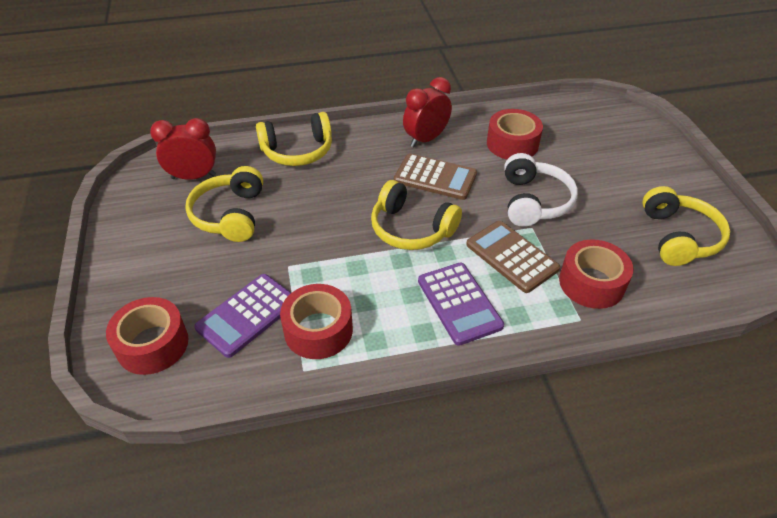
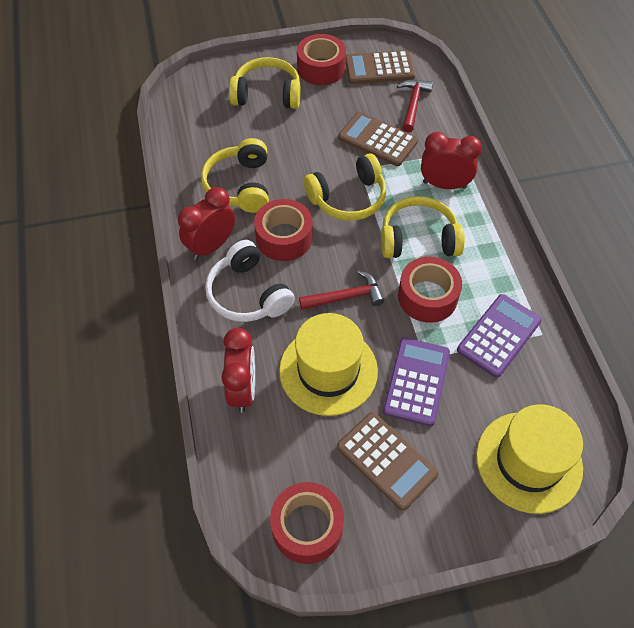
brown calculator: 2 -> 3
red clock: 2 -> 3
red hammer: 0 -> 2
yellow hat: 0 -> 2

